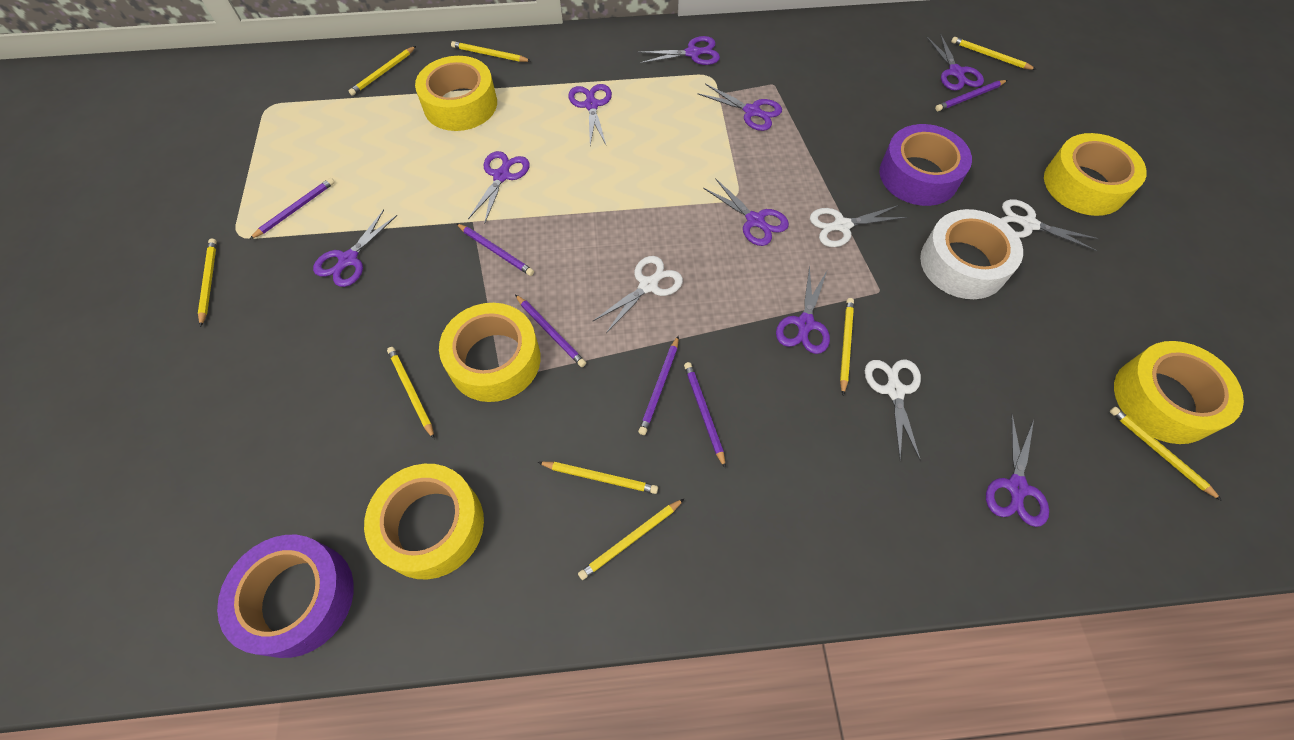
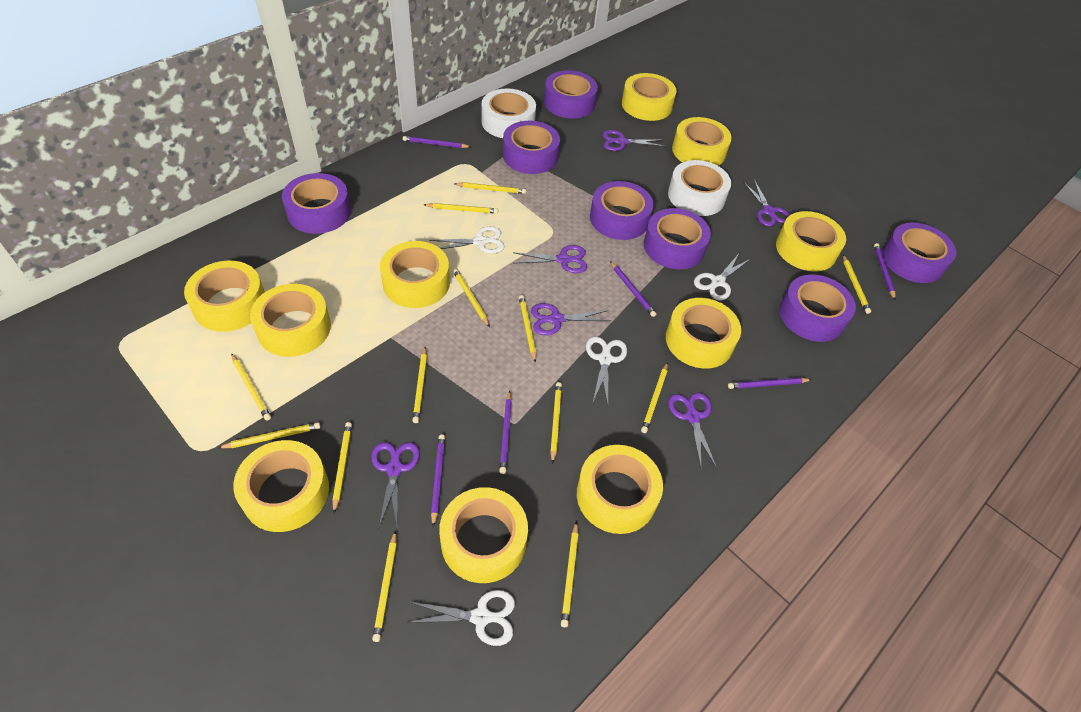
purple scissors: 9 -> 6
purple tape: 2 -> 7
white tape: 1 -> 2
yellow pencil: 9 -> 13
yellow tape: 5 -> 10

